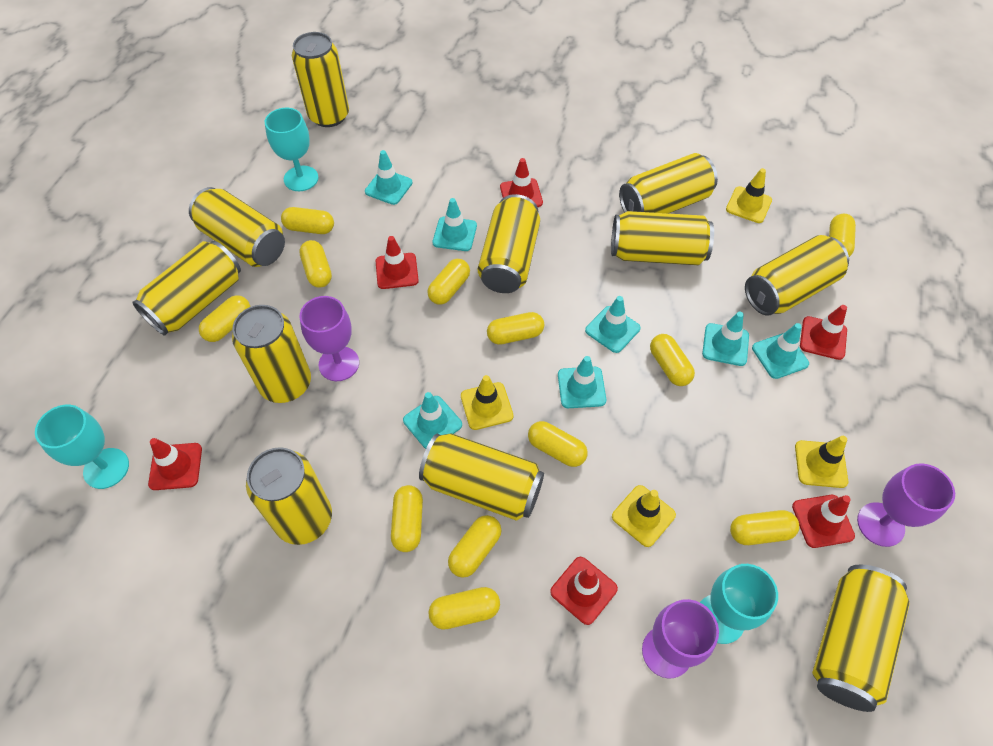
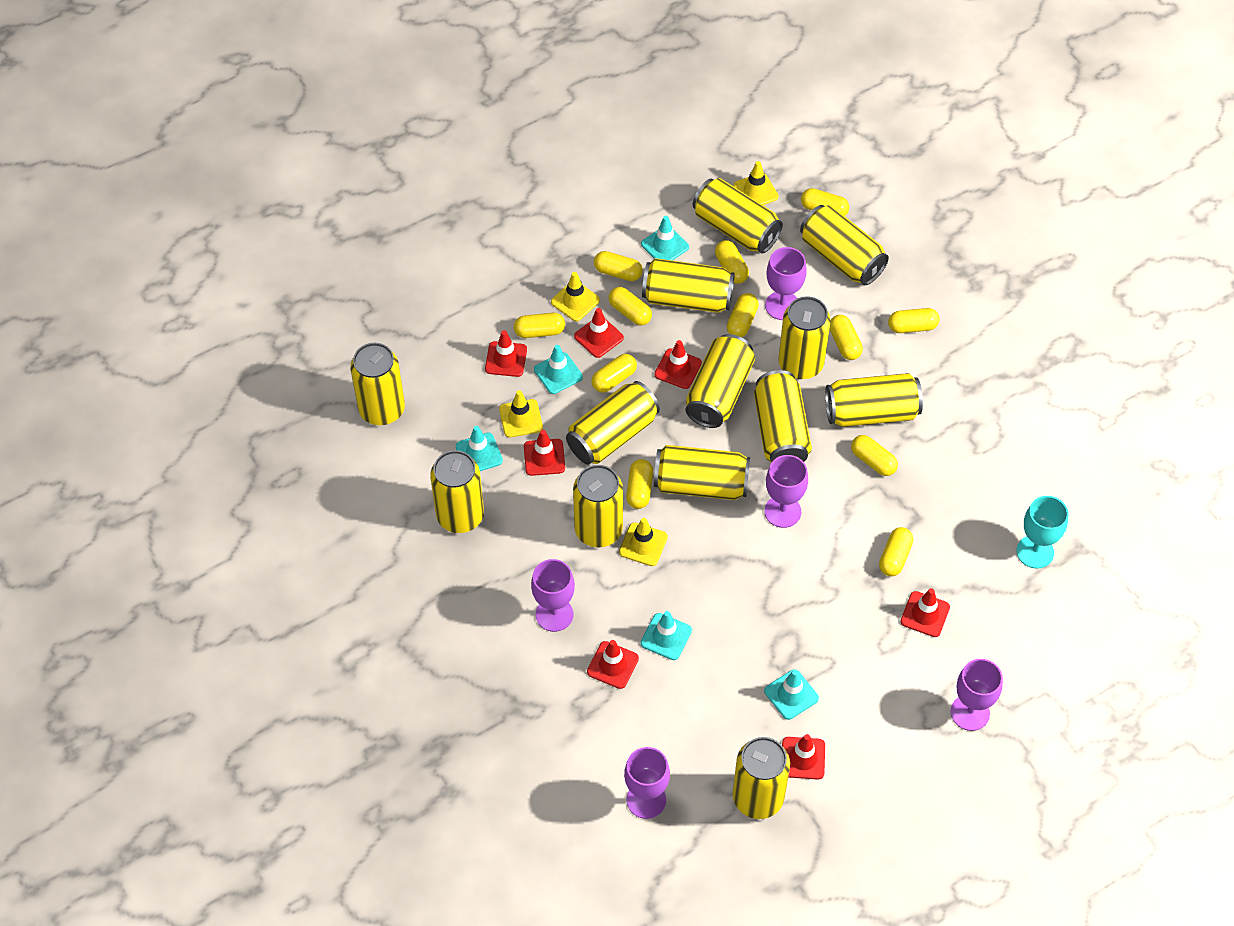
purple goblet: 3 -> 5
red traffic cone: 6 -> 7
turquoise goblet: 3 -> 1
turquoise traffic cone: 7 -> 5
yellow can: 11 -> 13

